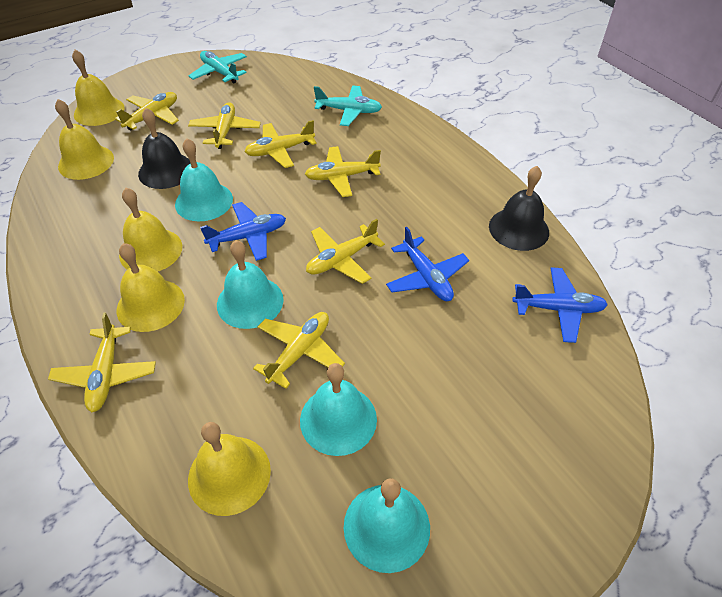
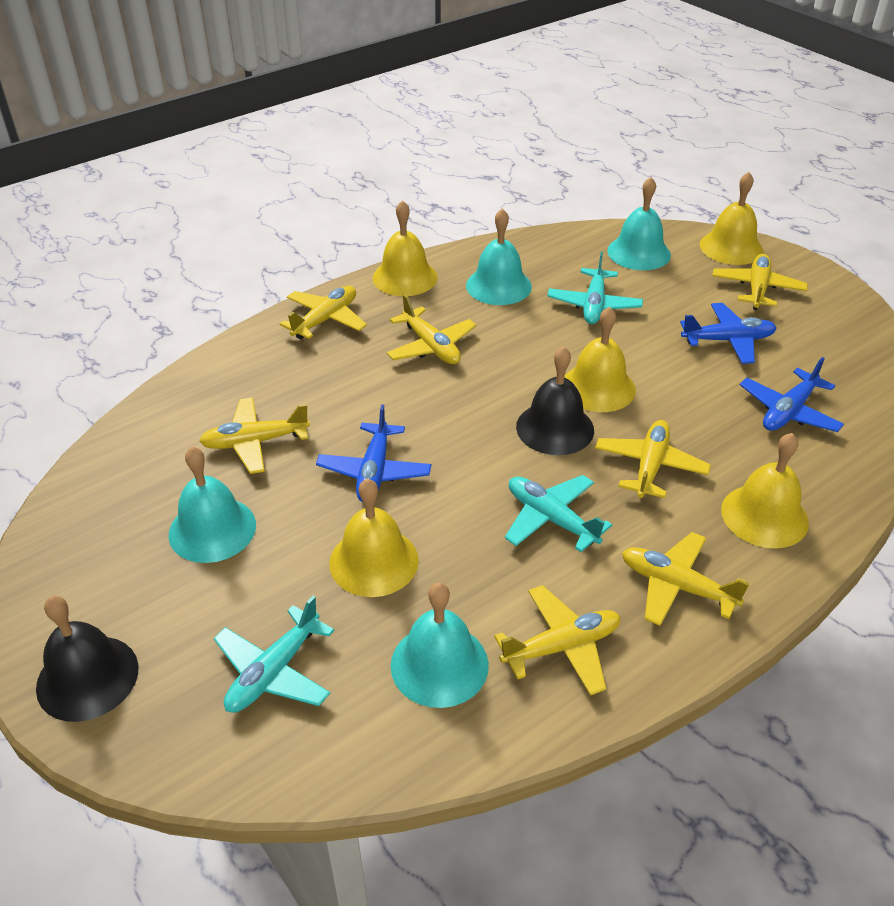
turquoise plane: 2 -> 3

